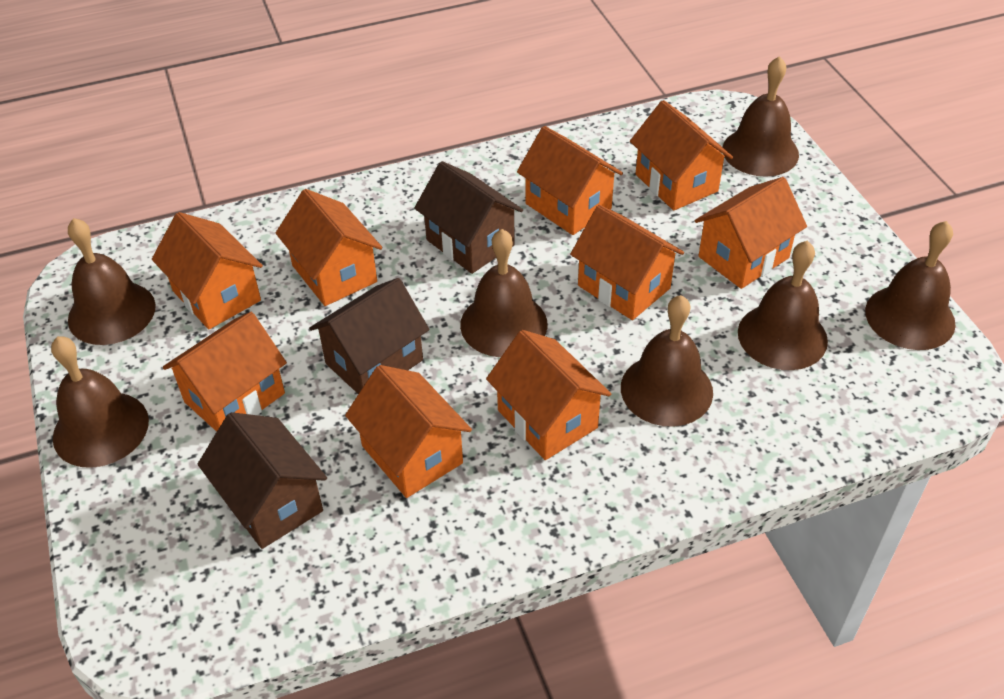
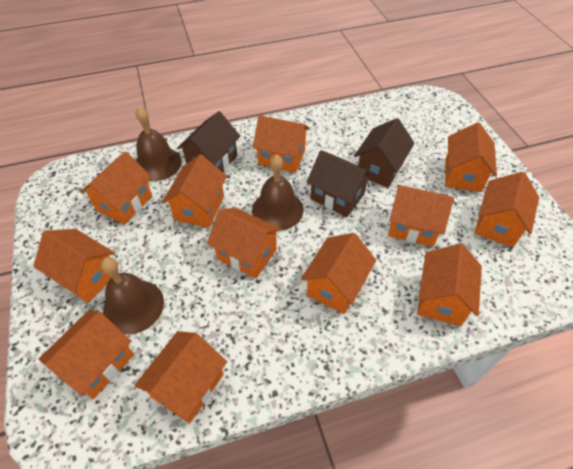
brown bell: 7 -> 3
orange house: 9 -> 12

